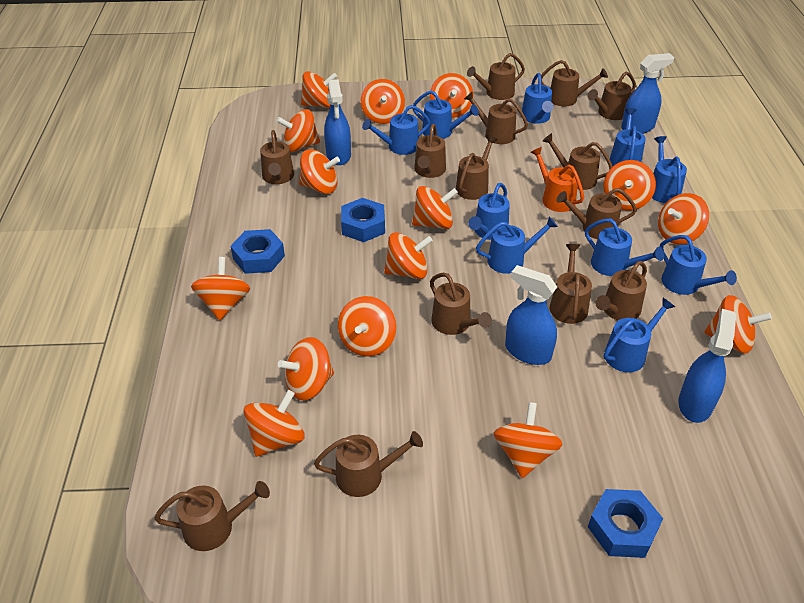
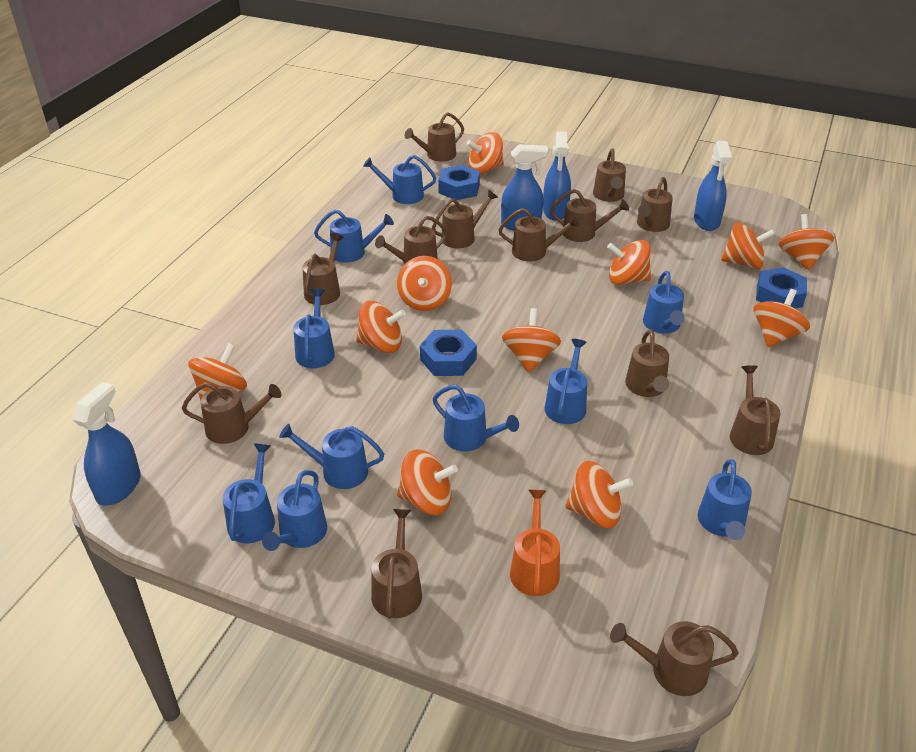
brown watering can: 14 -> 13
orange spinning top: 15 -> 11

